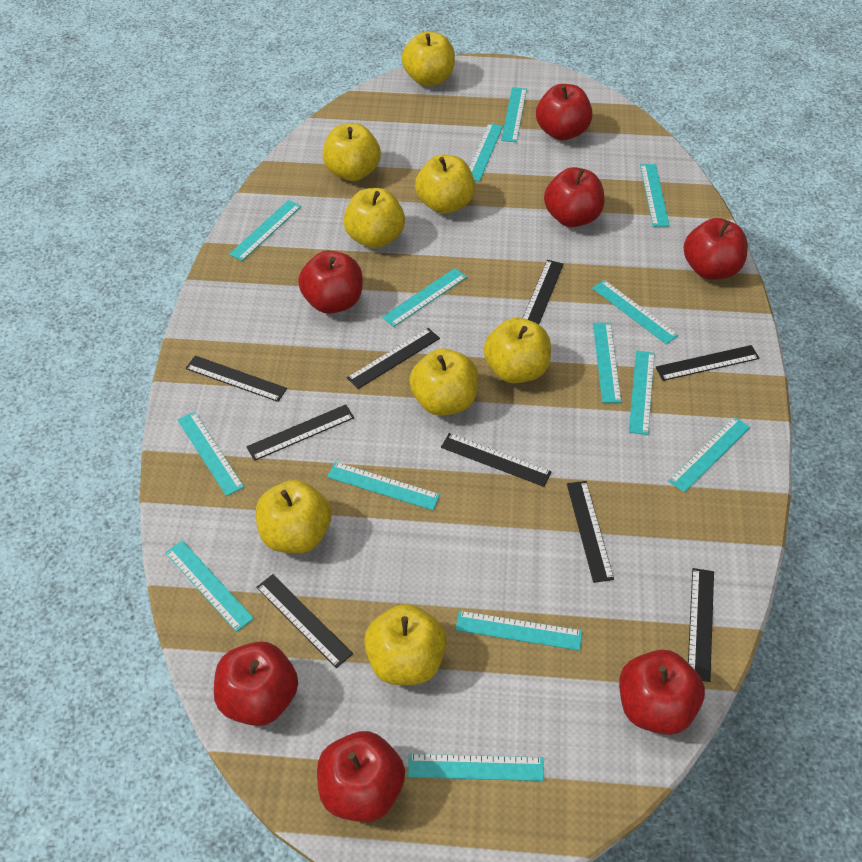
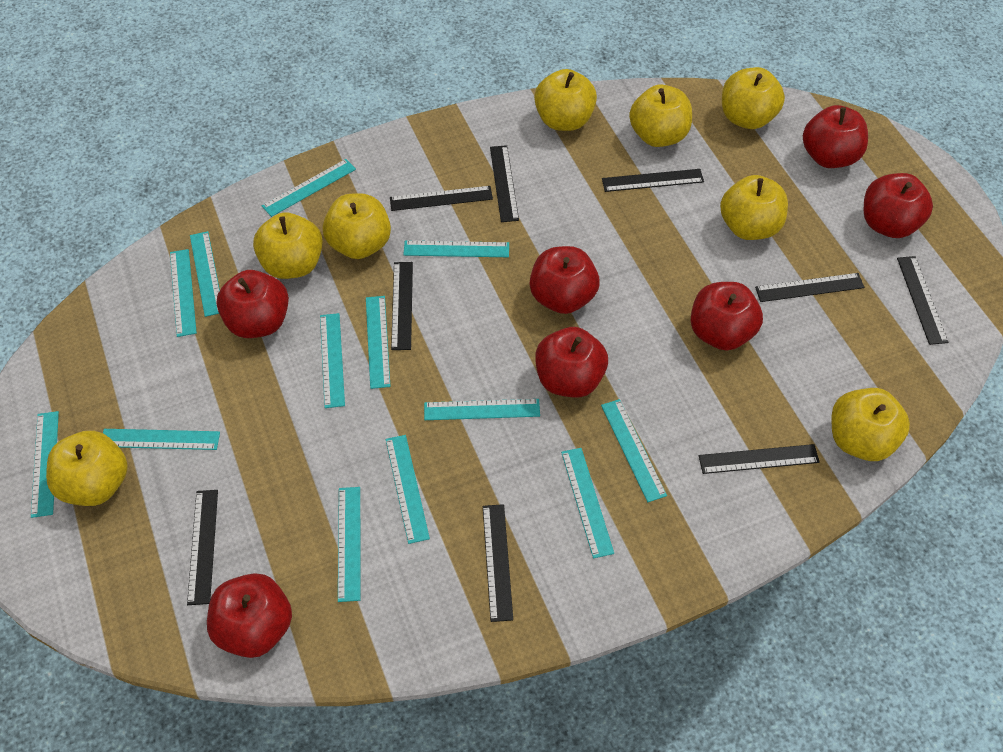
turquoise ruler: 14 -> 13

